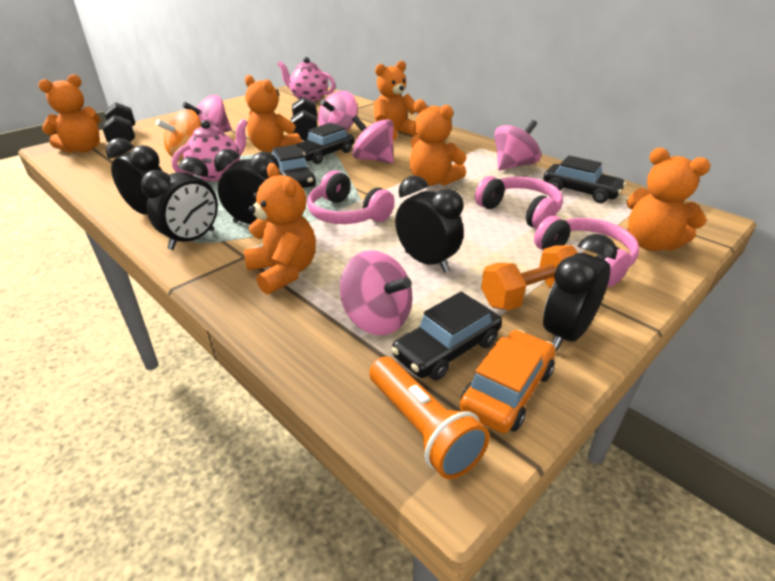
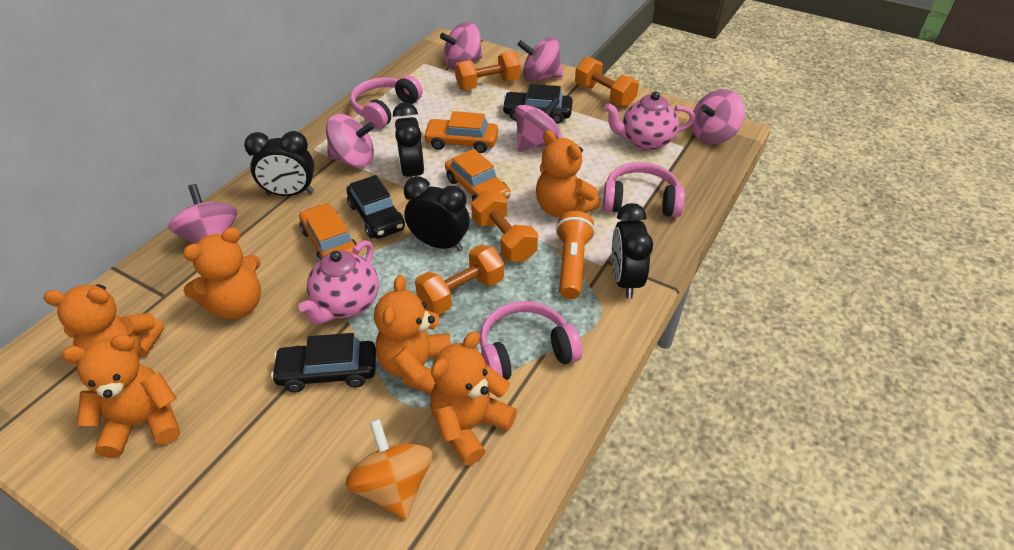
black car: 4 -> 3
black clock: 5 -> 4
black dumbbell: 2 -> 0
orange car: 1 -> 3
orange dumbbell: 1 -> 4
pink spinning top: 5 -> 6

